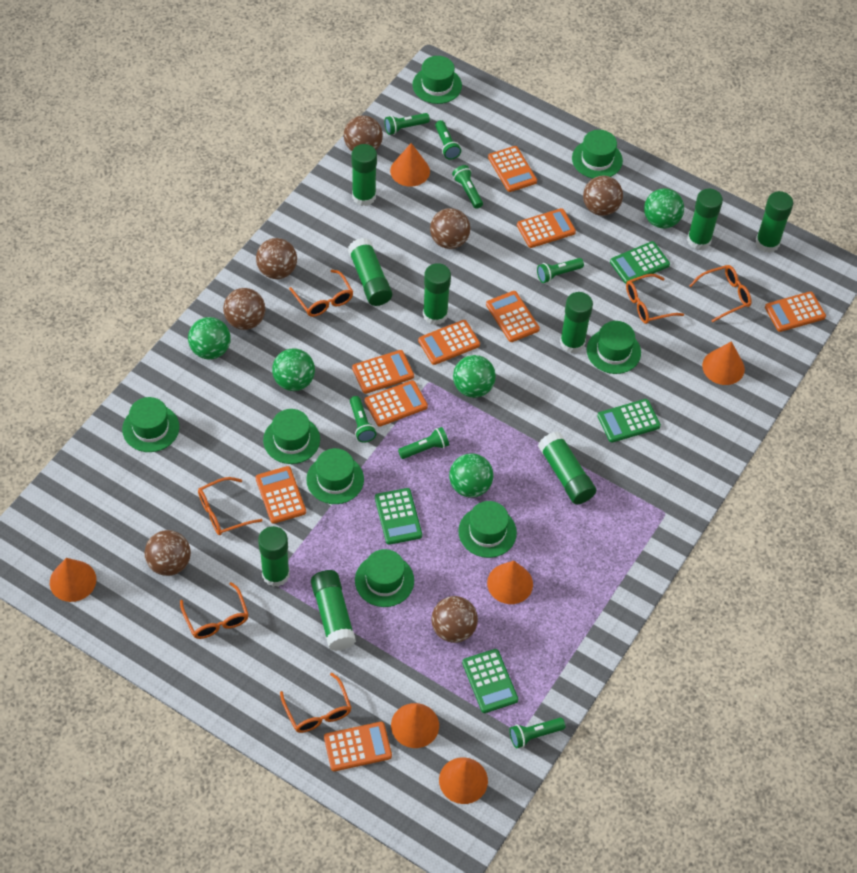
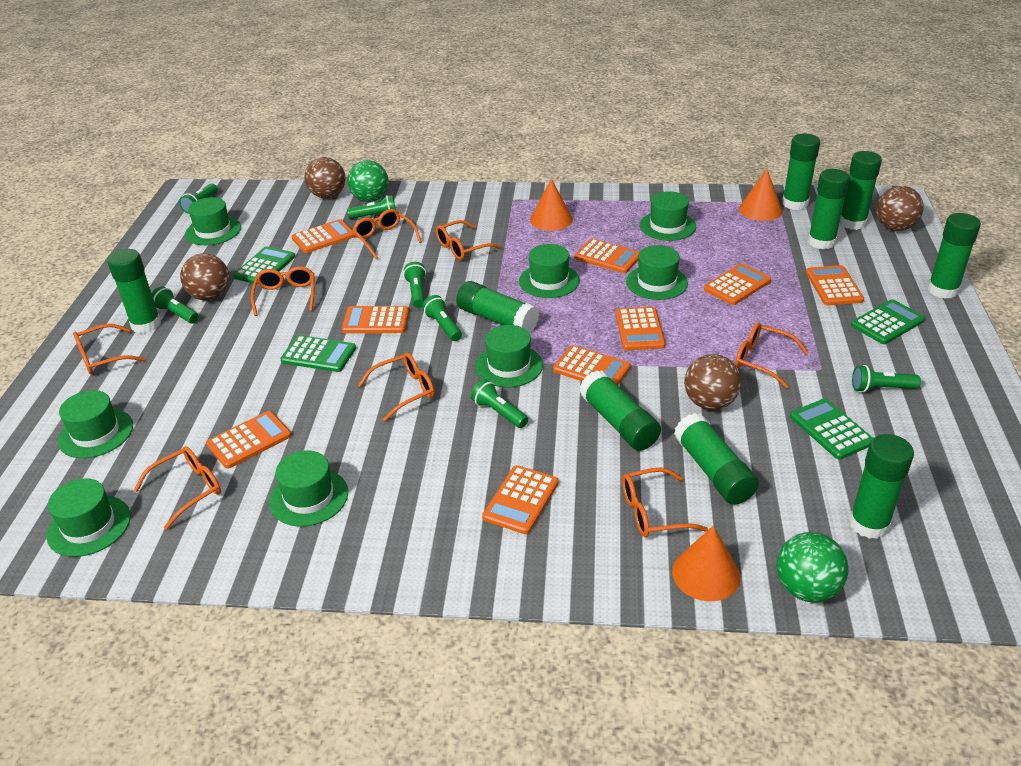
brown ball: 7 -> 4
green ball: 5 -> 2
orange cone: 6 -> 3
orange glasses: 6 -> 8

